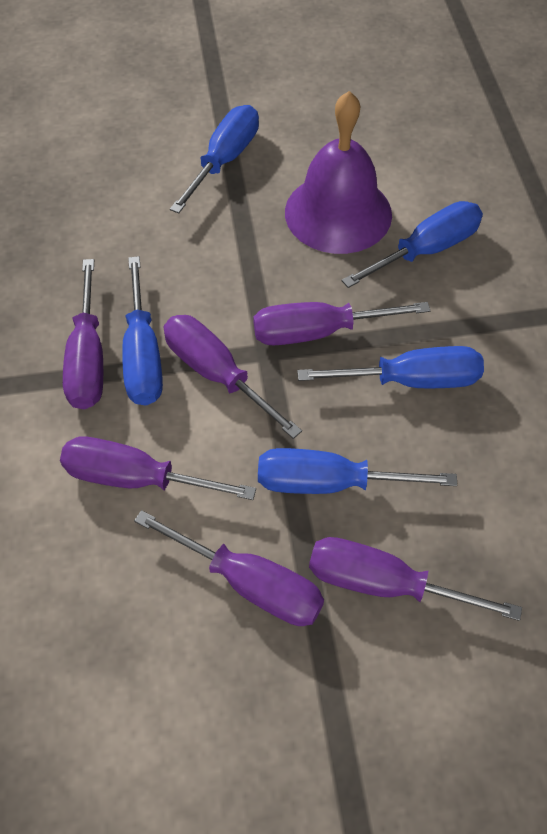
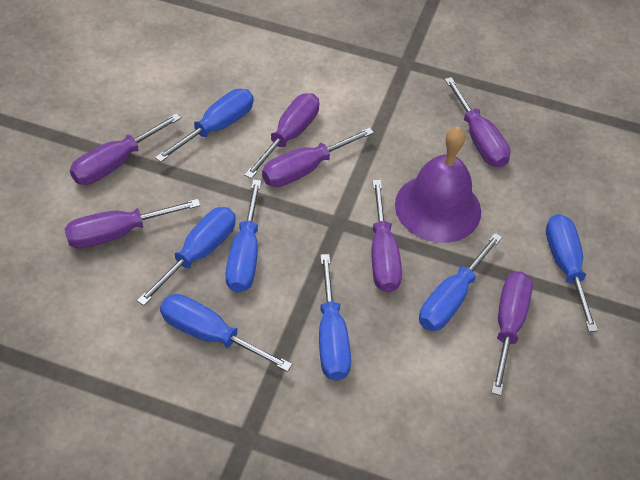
blue screwdriver: 5 -> 7
purple screwdriver: 6 -> 7

